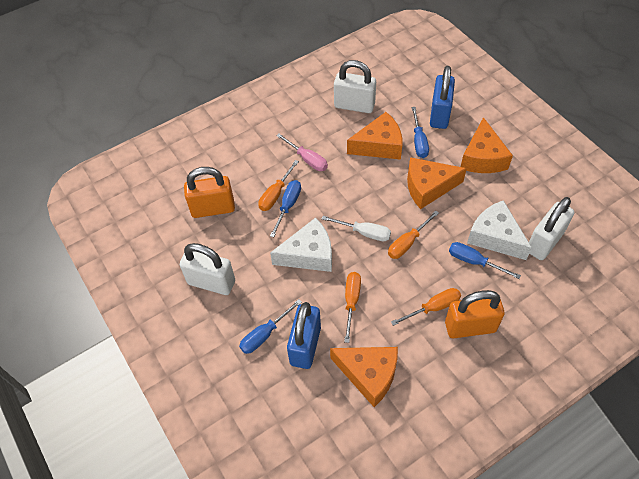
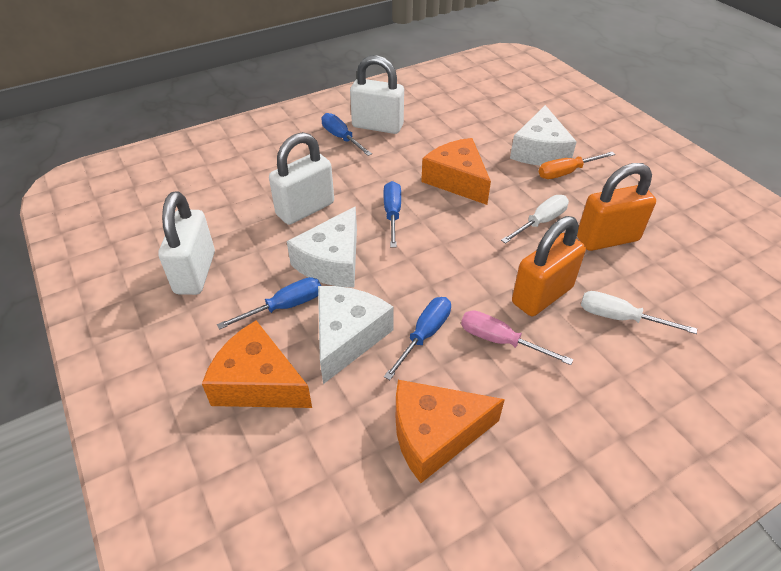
blue padlock: 2 -> 0
orange cheese: 4 -> 3
orange screwdriver: 4 -> 1
white cheese: 2 -> 3
white screwdriver: 1 -> 2

